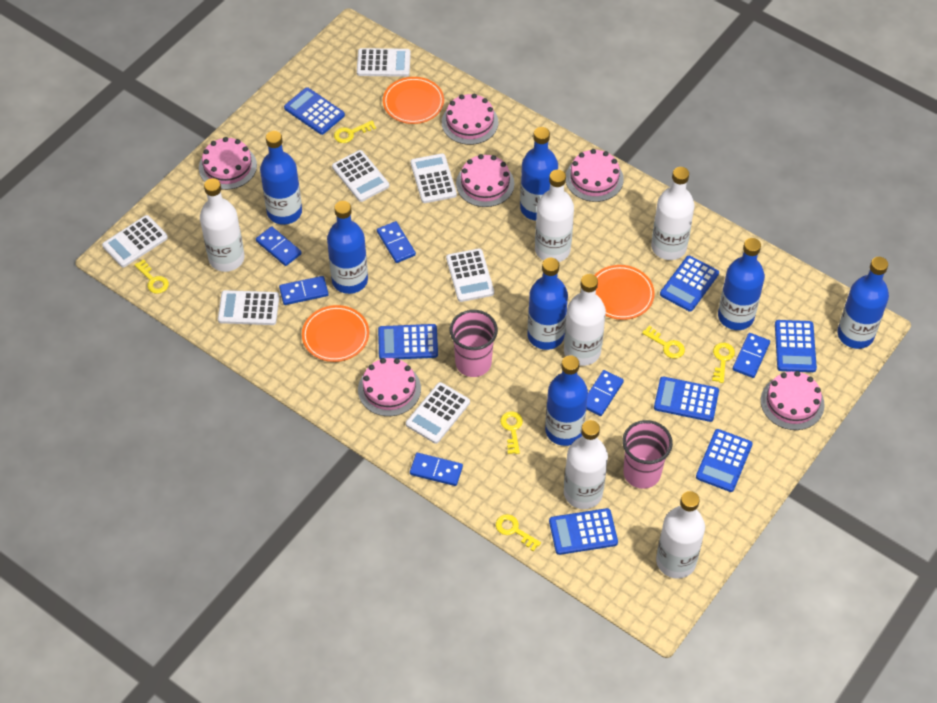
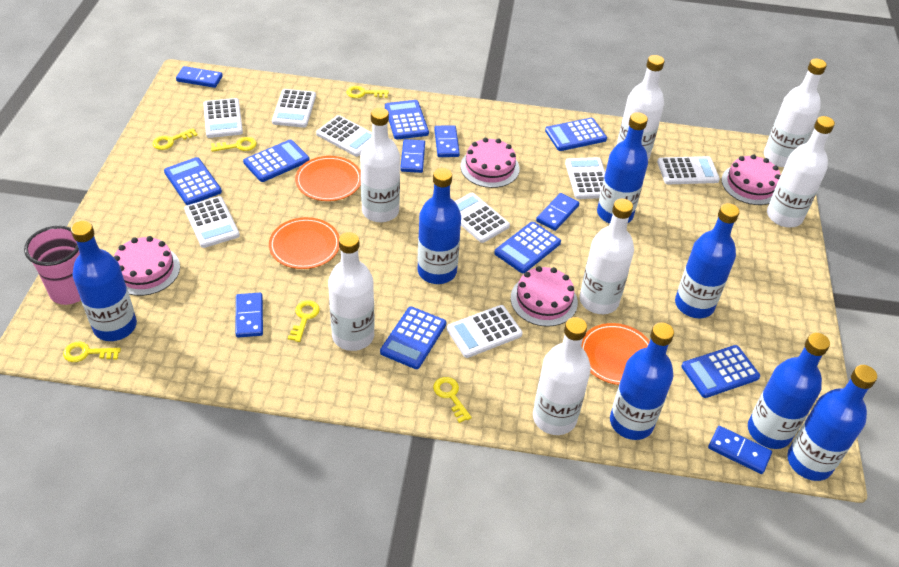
pink cake: 6 -> 4
pink cup: 2 -> 1
white bottle: 6 -> 7
white calculator: 7 -> 8

